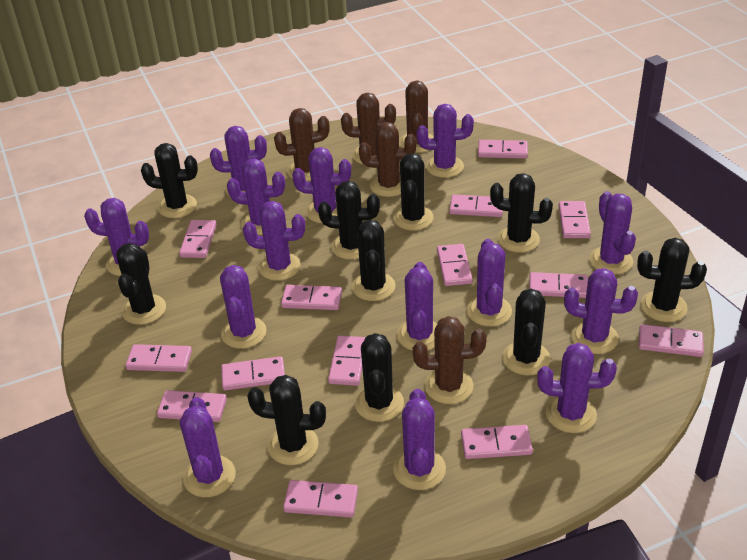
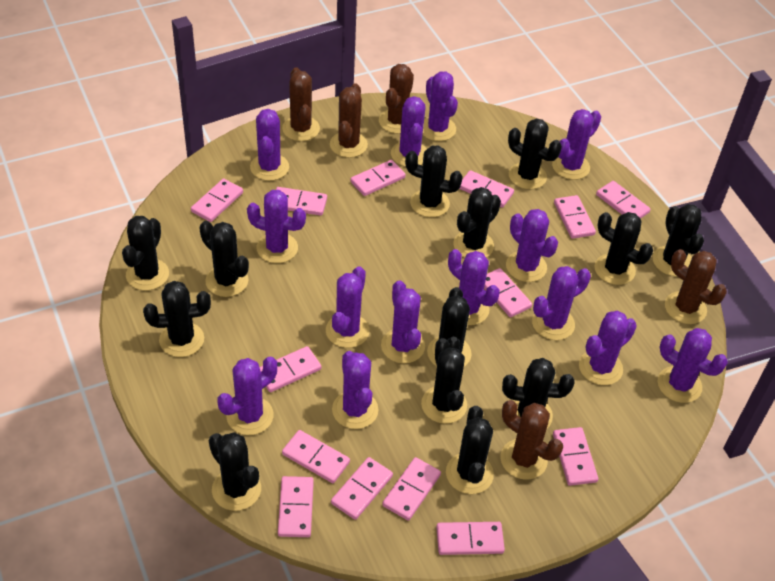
black cactus: 10 -> 13

